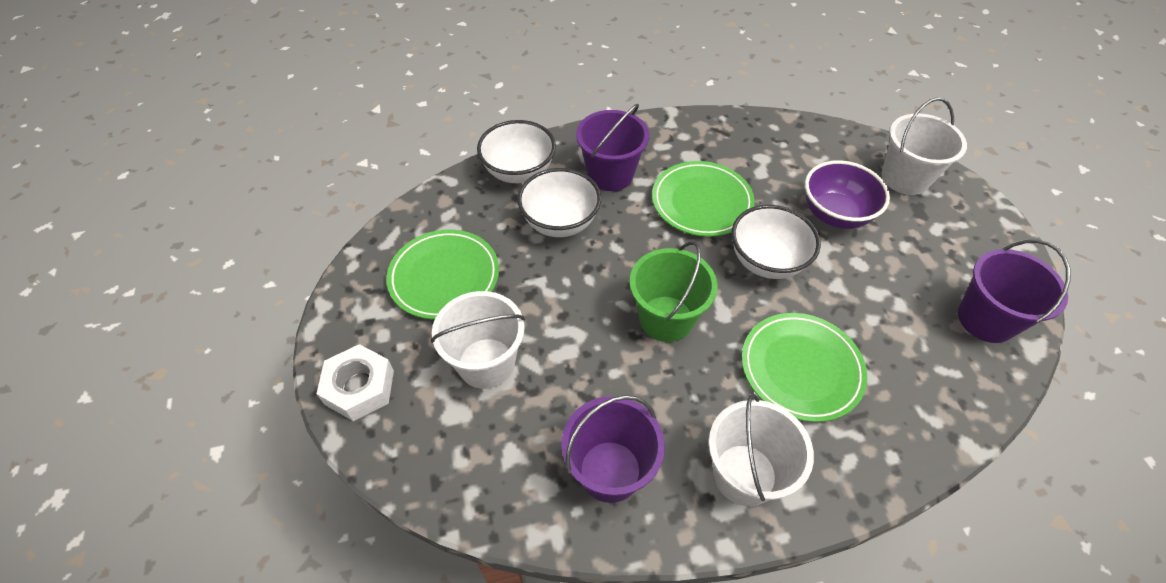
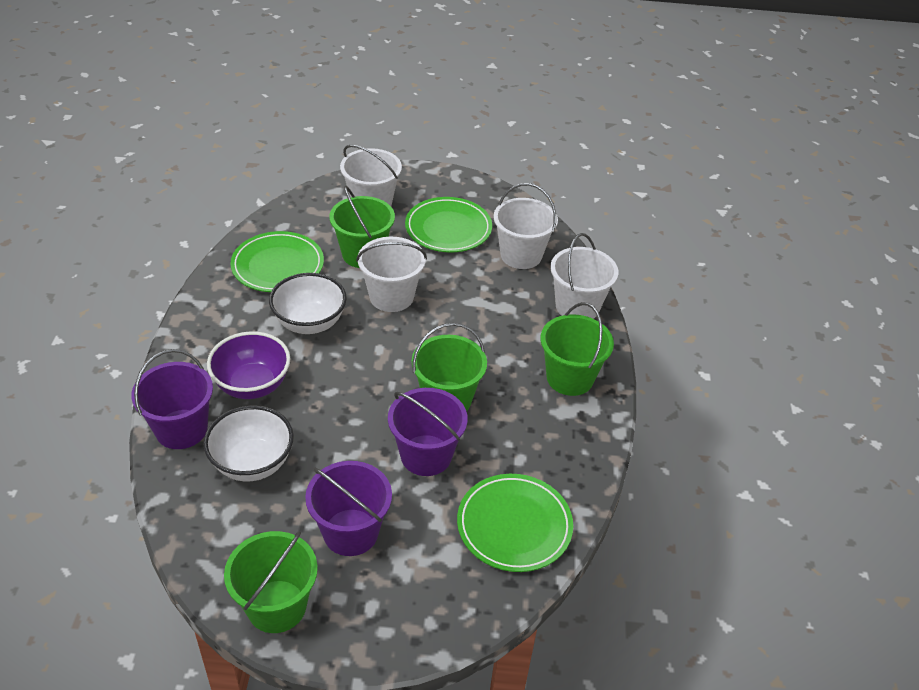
green bucket: 1 -> 4
white bowl: 3 -> 2
white bucket: 3 -> 4
white nut: 1 -> 0

